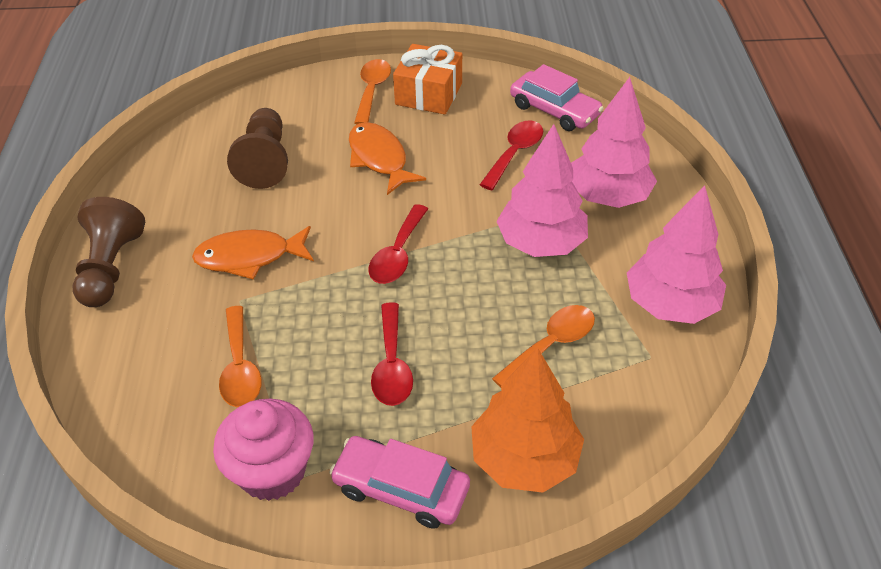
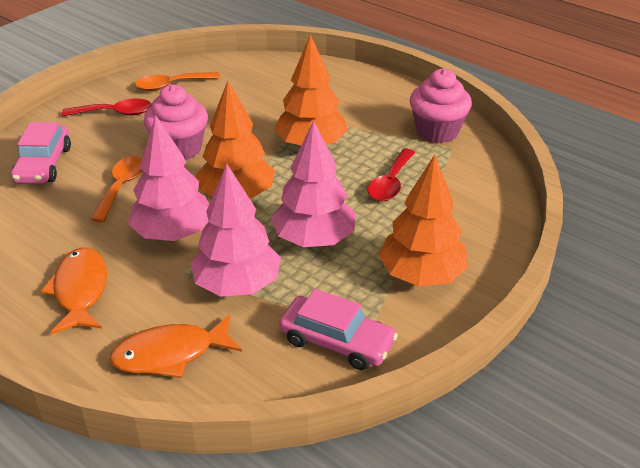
brown pawn: 2 -> 0
orange gift: 1 -> 0
orange spoon: 3 -> 2
orange tree: 1 -> 3
pink cupcake: 1 -> 2
red spoon: 3 -> 2

